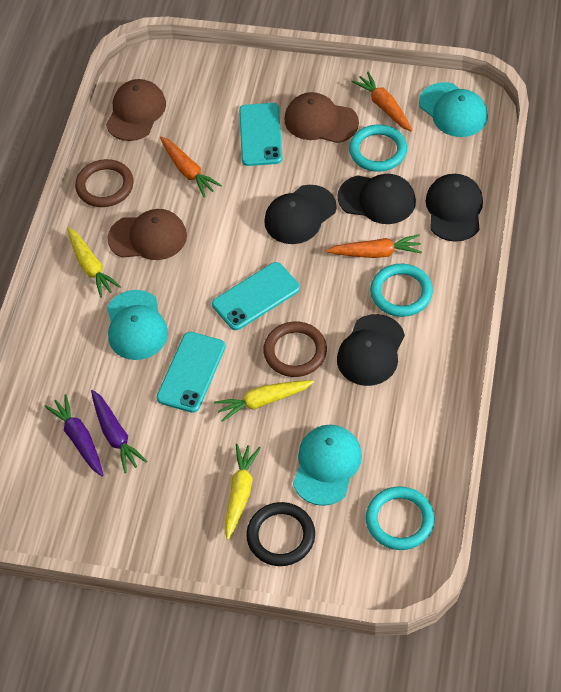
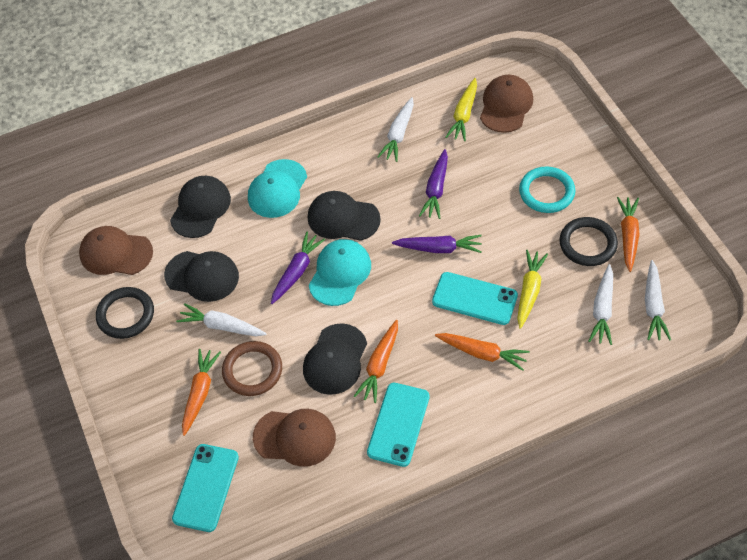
black ring: 1 -> 2
brown ring: 2 -> 1
orange carrot: 3 -> 4
purple carrot: 2 -> 3
turquoise cap: 3 -> 2
turquoise ring: 3 -> 1
white carrot: 0 -> 4
yellow carrot: 3 -> 2

